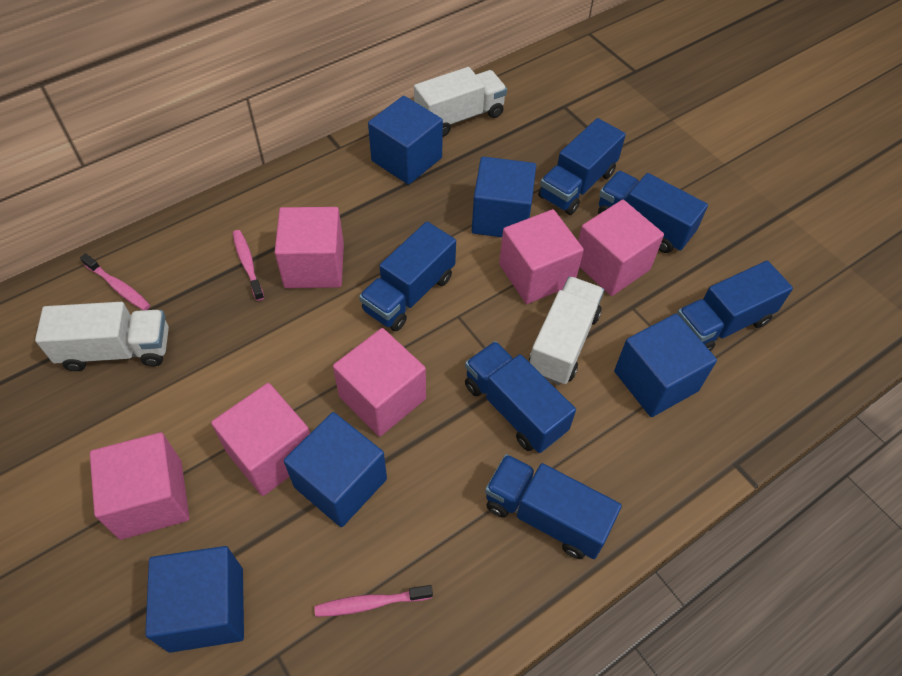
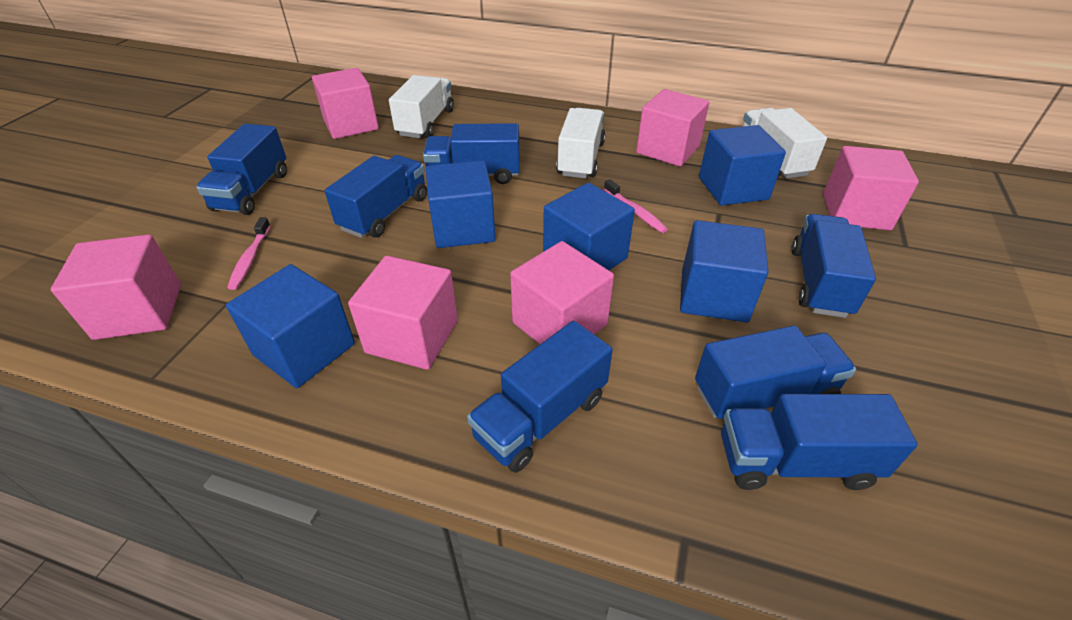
blue truck: 6 -> 7
pink toothbrush: 3 -> 2

